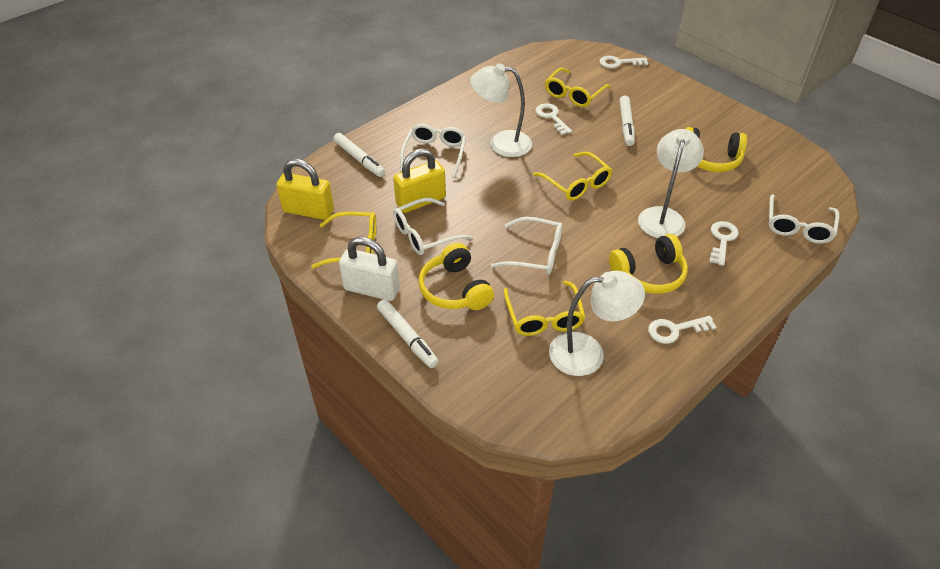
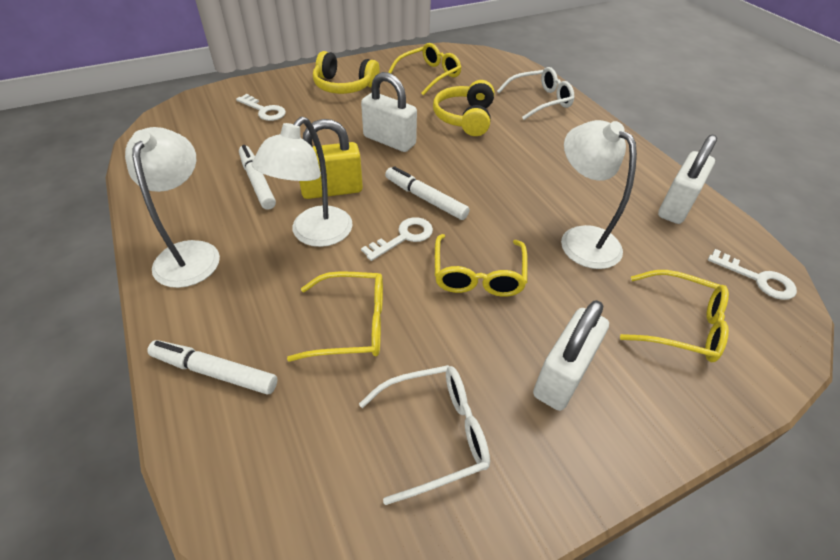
white glasses: 4 -> 2
white key: 4 -> 3
white padlock: 1 -> 3
yellow headphones: 3 -> 2
yellow padlock: 2 -> 1

